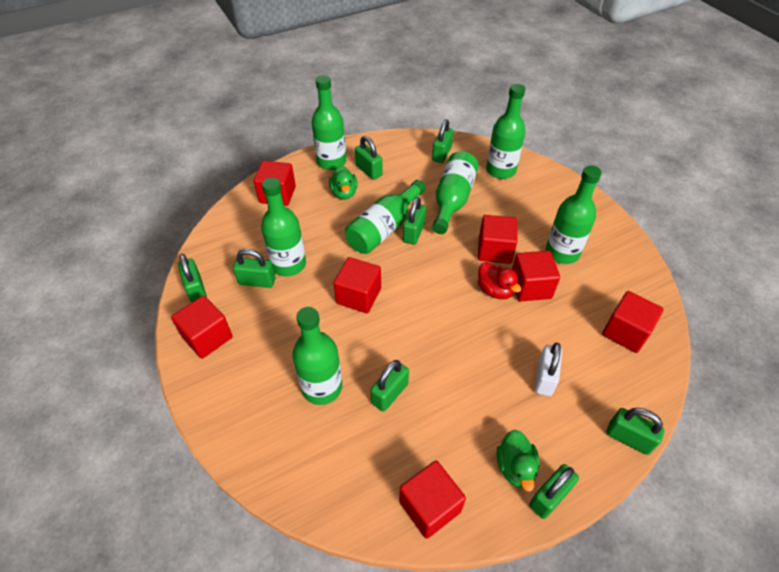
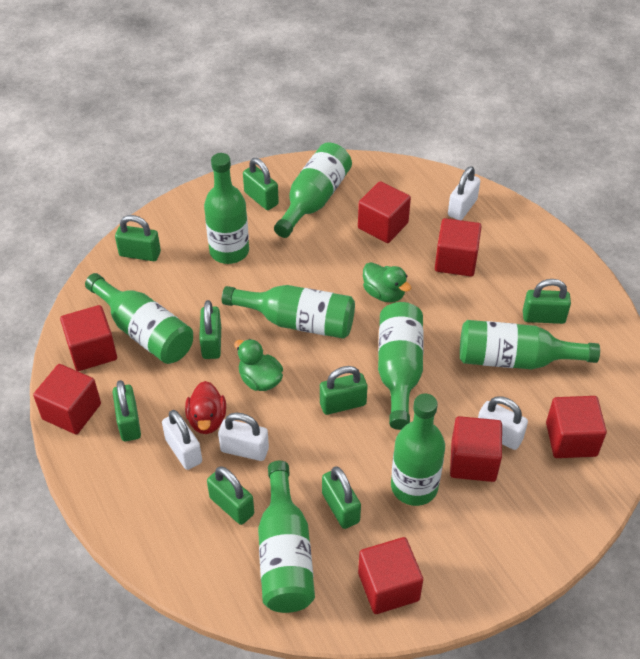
green bottle: 7 -> 8
white padlock: 1 -> 4

